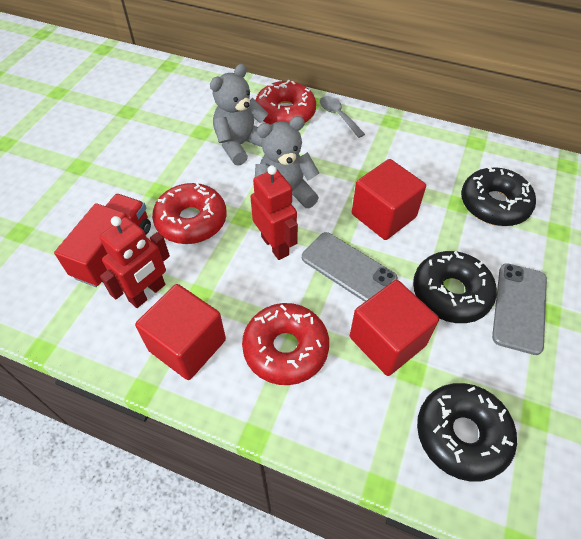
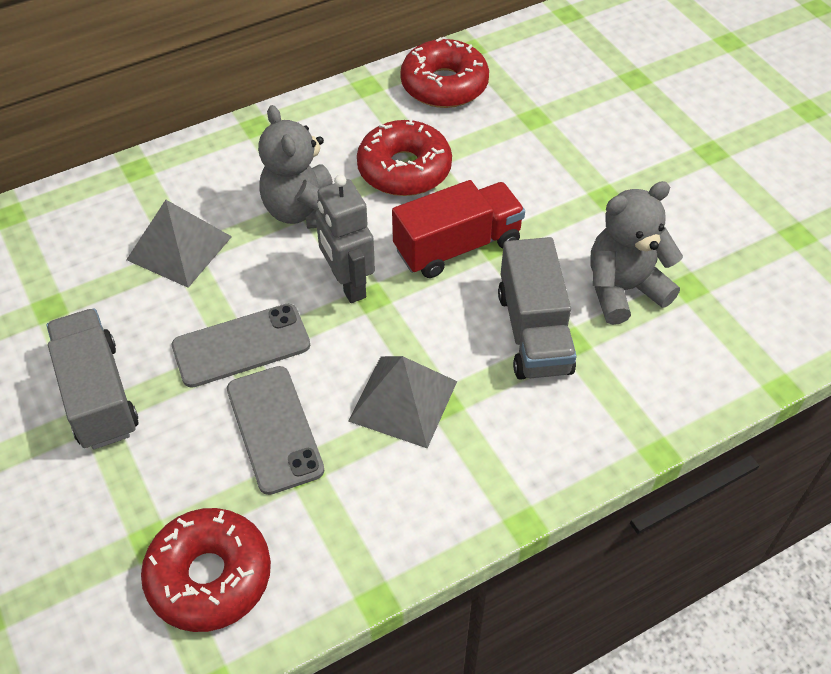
black donut: 3 -> 0
grey pyramid: 0 -> 2
grey robot: 0 -> 1
grey spoon: 1 -> 0
grey truck: 0 -> 2
red cube: 3 -> 0
red robot: 2 -> 0

